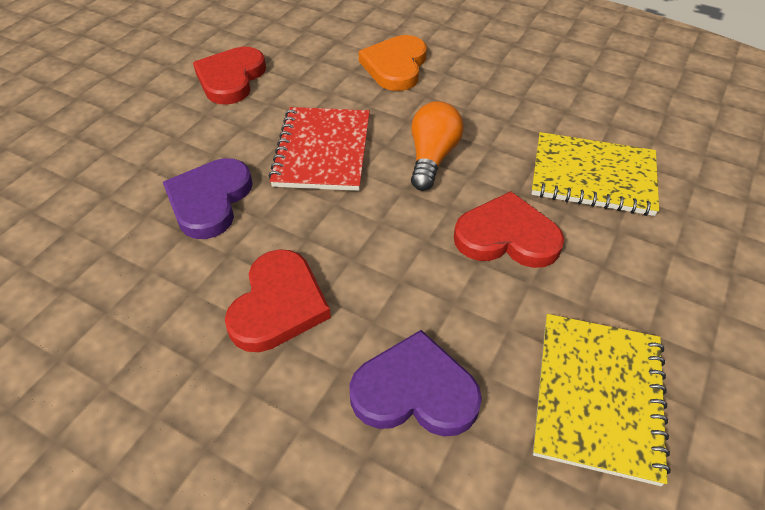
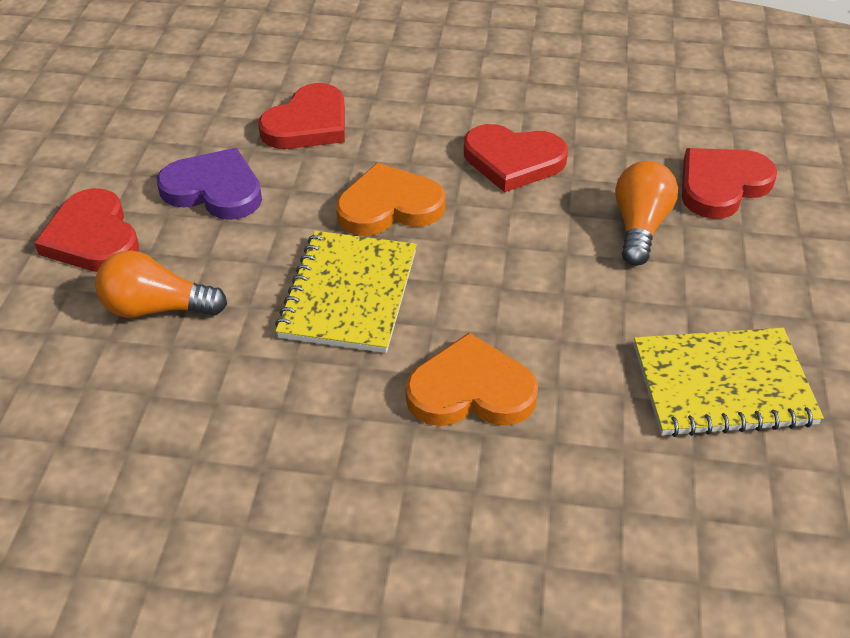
orange heart: 1 -> 2
orange light bulb: 1 -> 2
purple heart: 2 -> 1
red heart: 3 -> 4
red notebook: 1 -> 0

